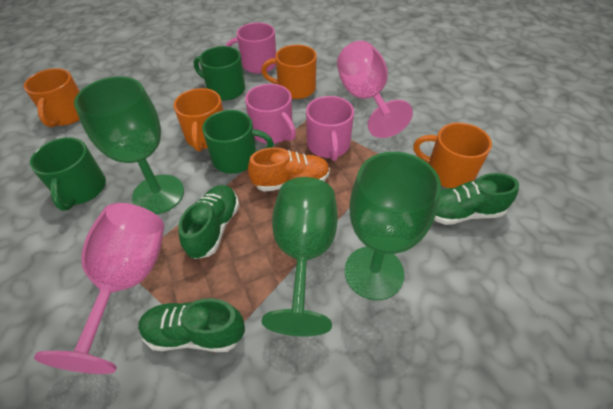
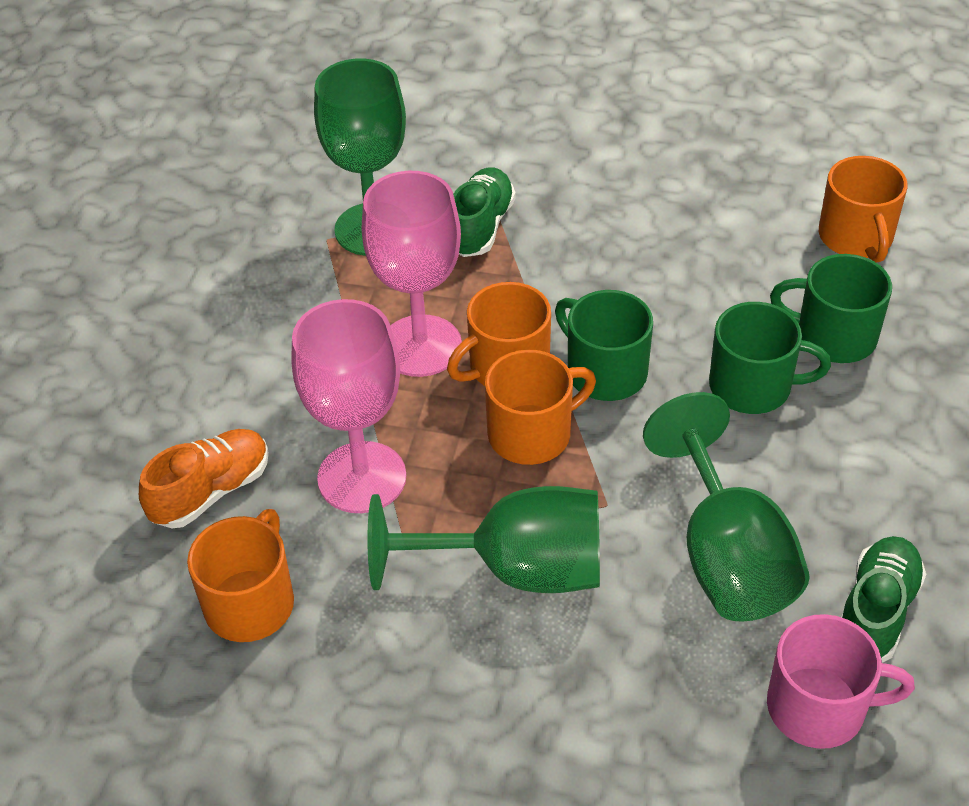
green shoe: 3 -> 2
pink mug: 3 -> 1

